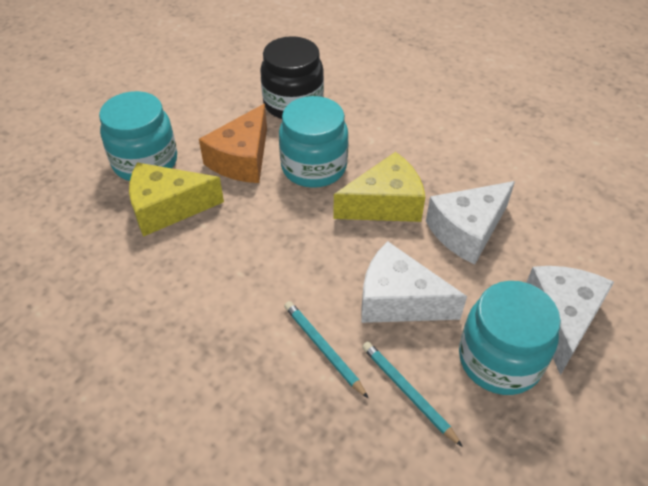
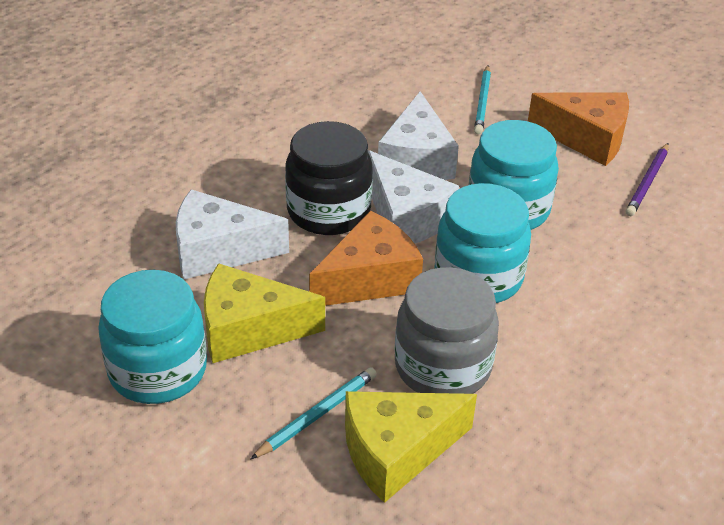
grey jar: 0 -> 1
orange cheese: 1 -> 2
purple pencil: 0 -> 1

